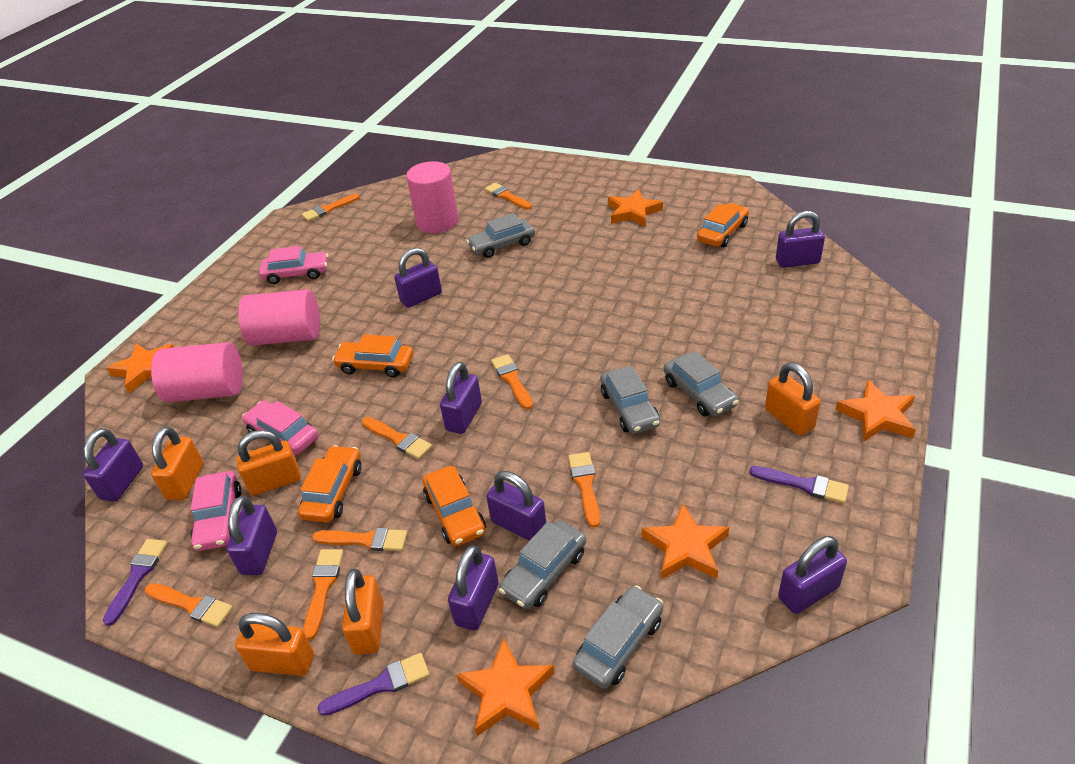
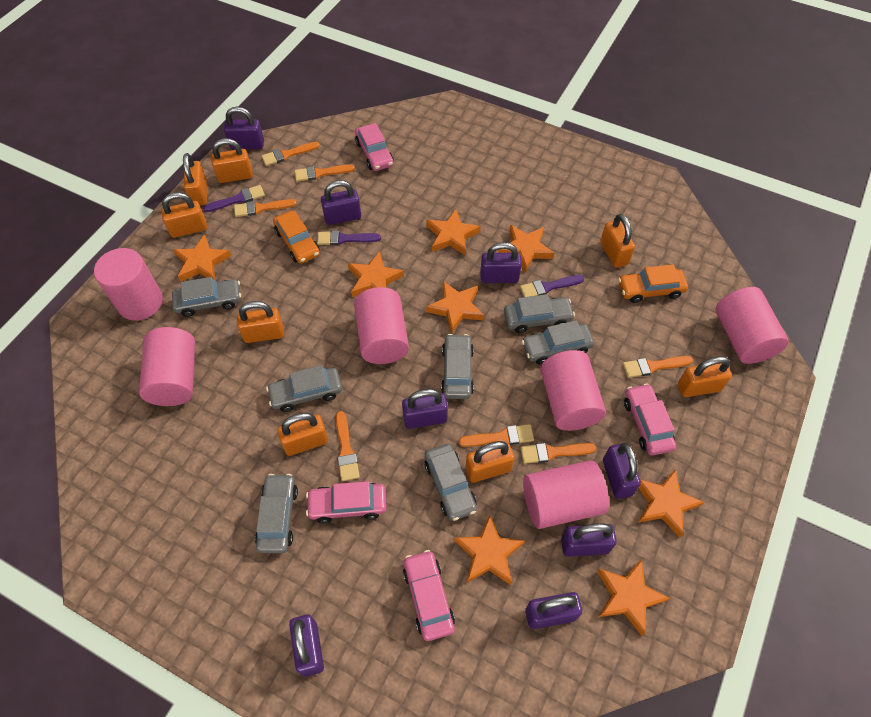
grey car: 5 -> 7
orange brush: 8 -> 7
orange car: 4 -> 2
orange padlock: 5 -> 8
orange star: 5 -> 8
pink car: 3 -> 4
pink cylinder: 3 -> 6

